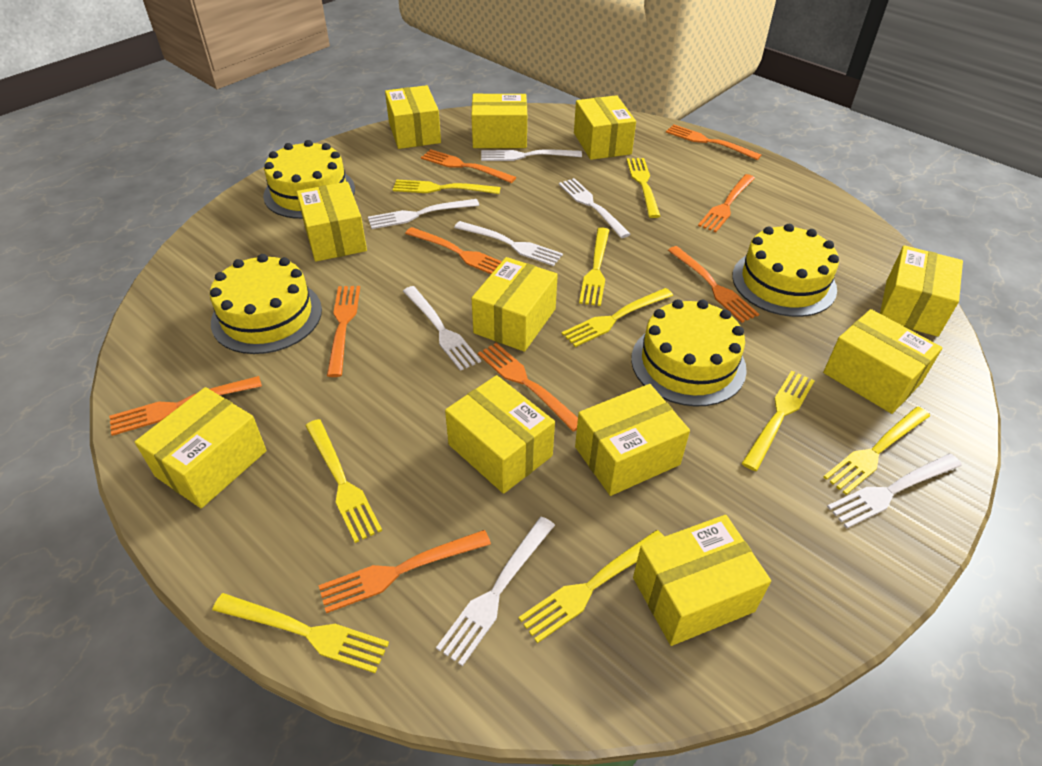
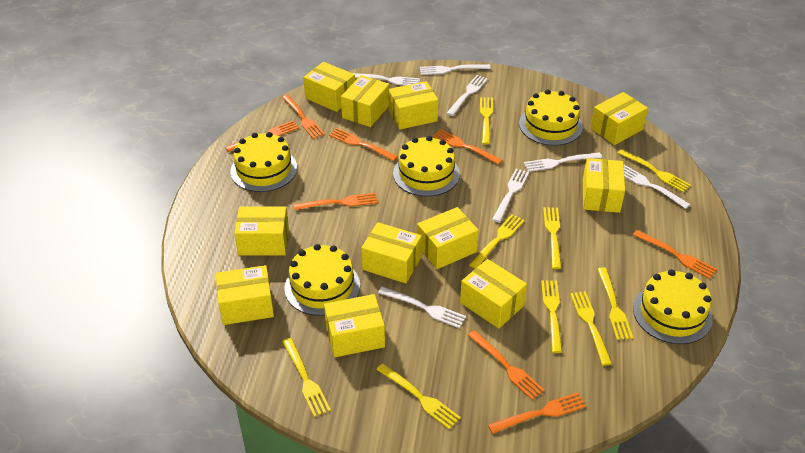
orange fork: 9 -> 8
yellow cake: 4 -> 5

